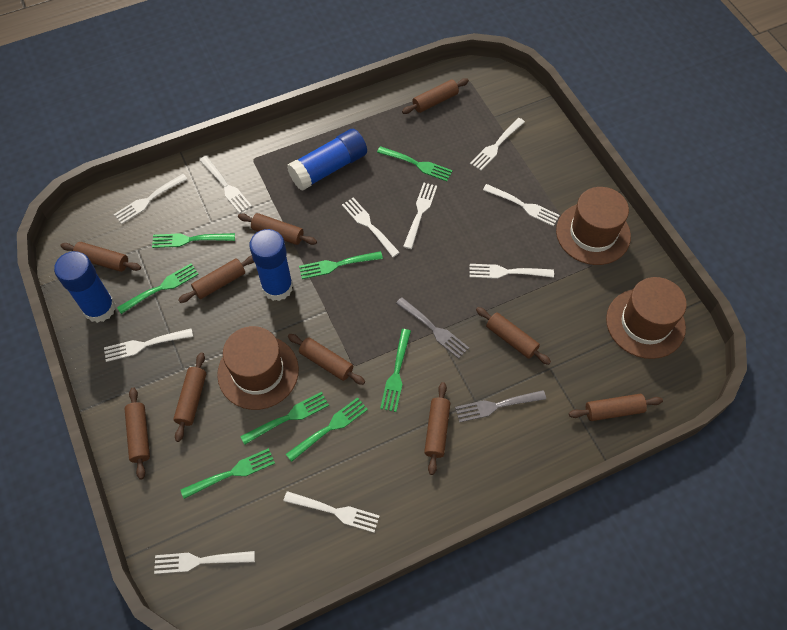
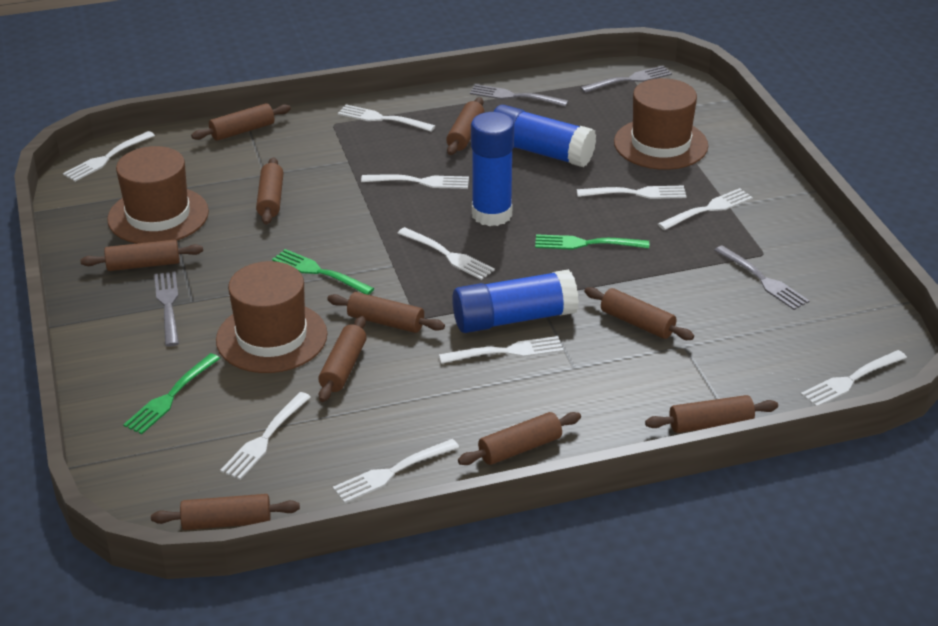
green fork: 8 -> 3
grey fork: 2 -> 4

